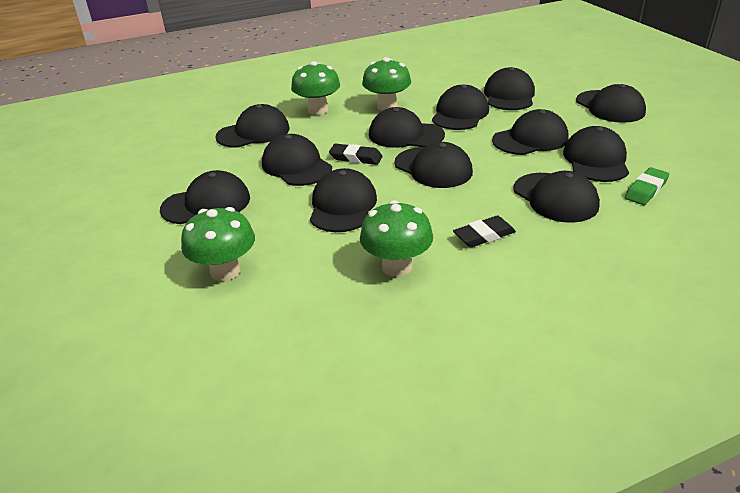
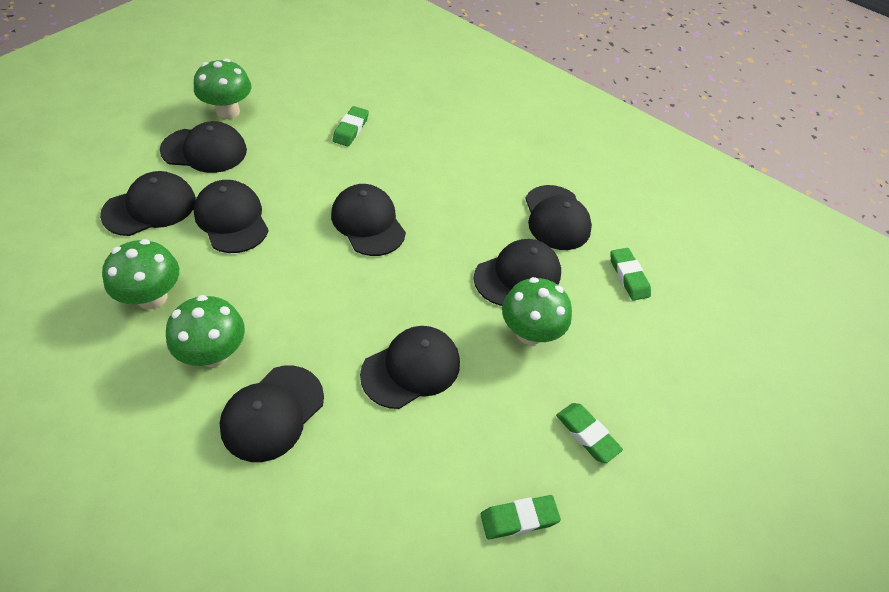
black cap: 12 -> 8
black eraser: 2 -> 0
green eraser: 1 -> 4

